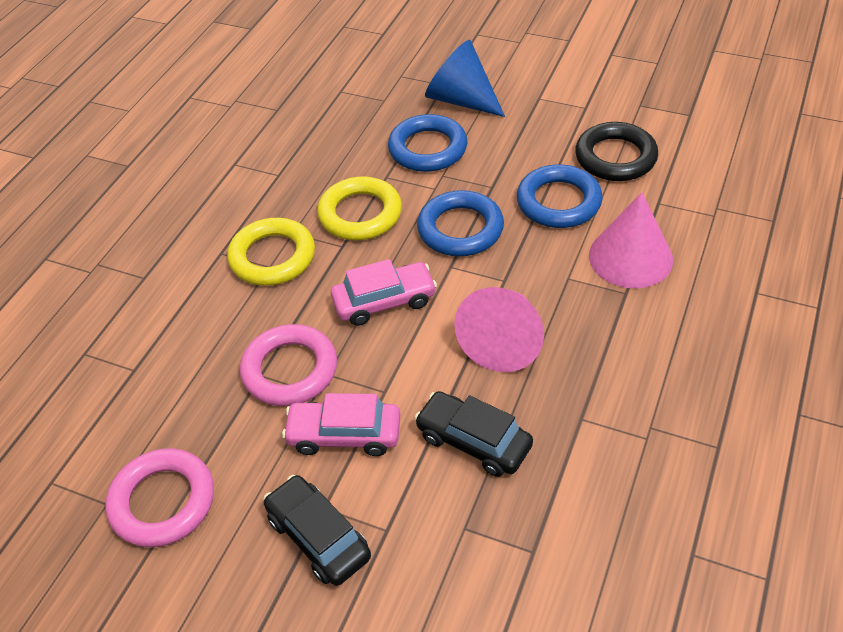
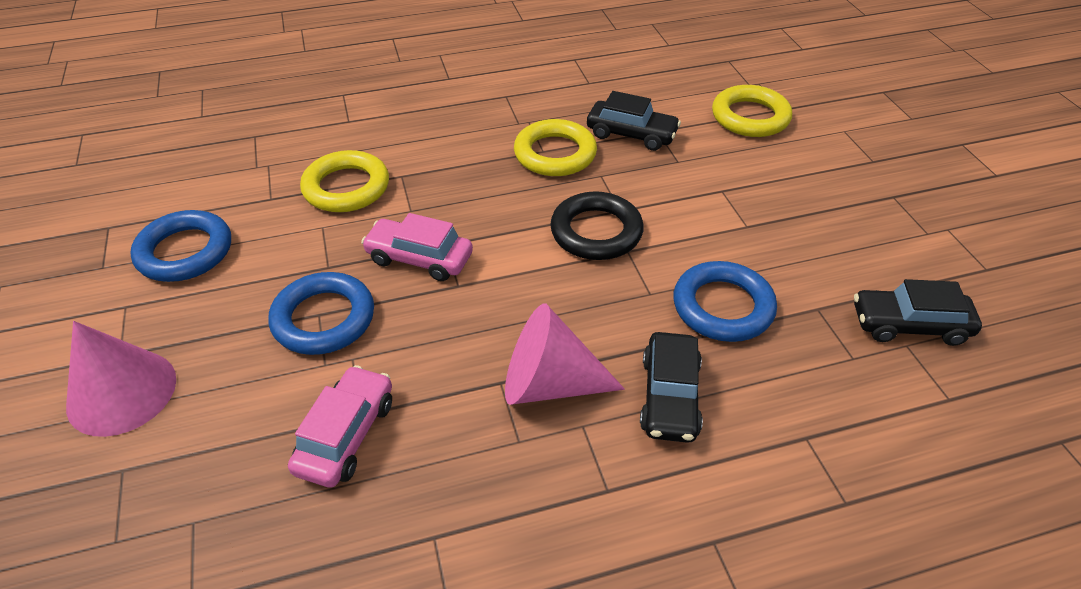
black car: 2 -> 3
blue cone: 1 -> 0
pink ring: 2 -> 0
yellow ring: 2 -> 3

